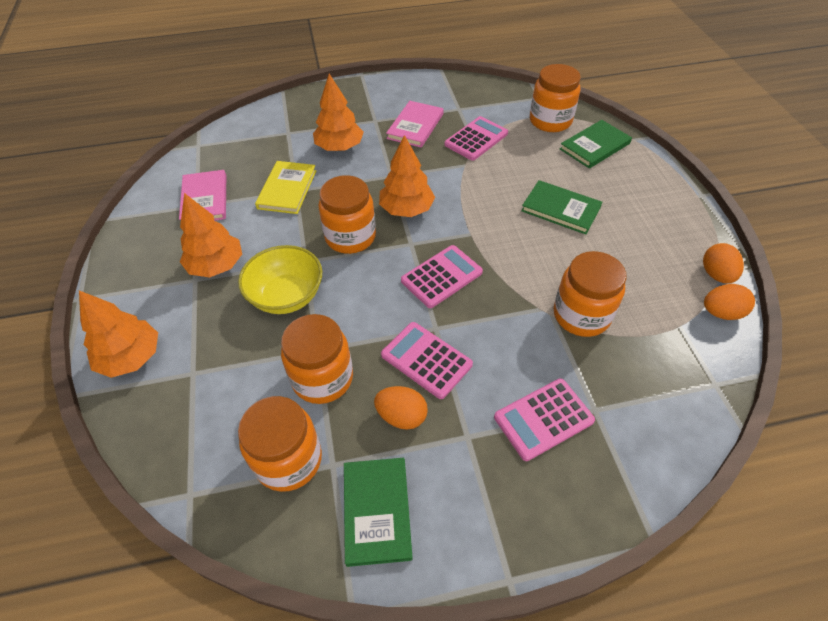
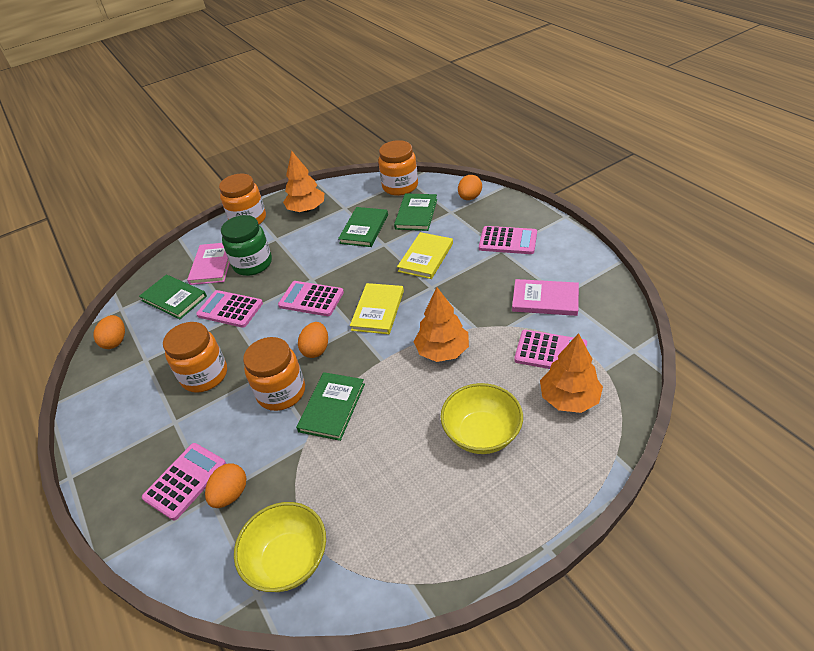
green book: 3 -> 4
green jar: 0 -> 1
orange egg: 3 -> 4
orange jar: 5 -> 4
orange tree: 4 -> 3
pink calculator: 4 -> 5
yellow book: 1 -> 2
yellow bowl: 1 -> 2

